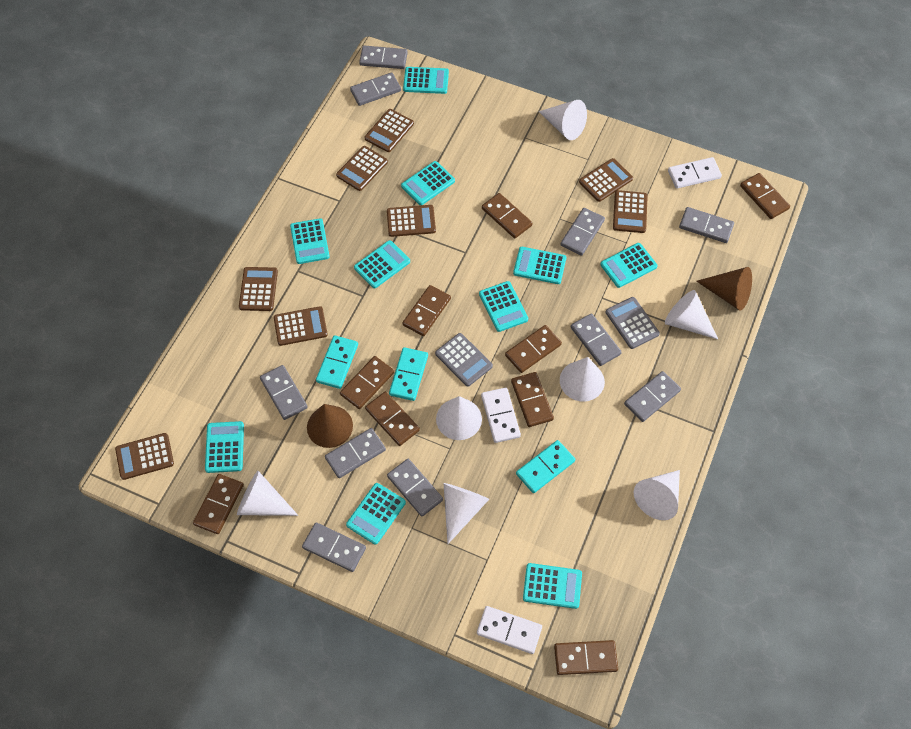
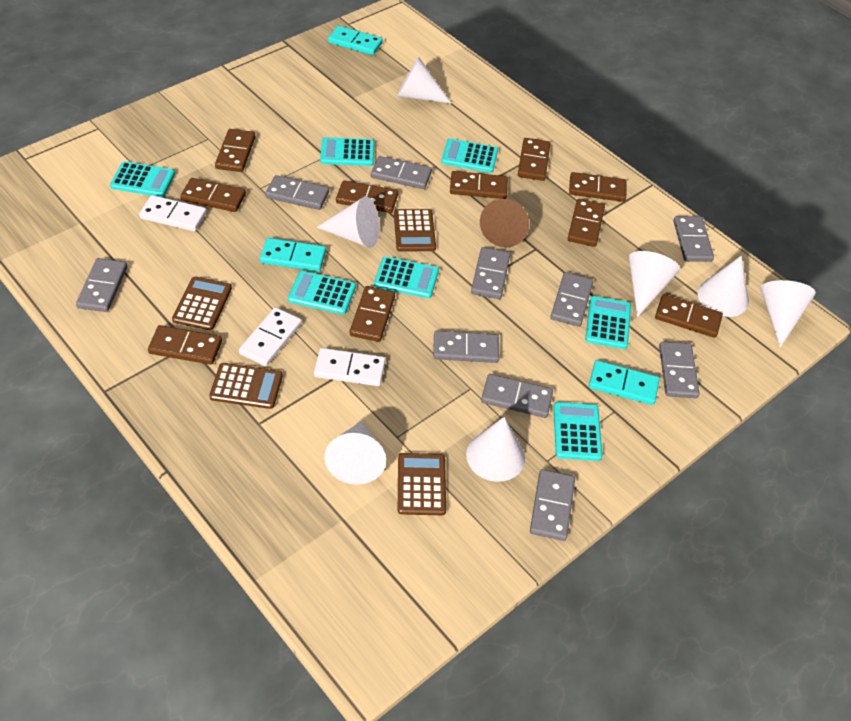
brown calculator: 8 -> 4
brown cone: 2 -> 1
brown domino: 9 -> 10
grey calculator: 2 -> 0
turquoise calculator: 10 -> 7

